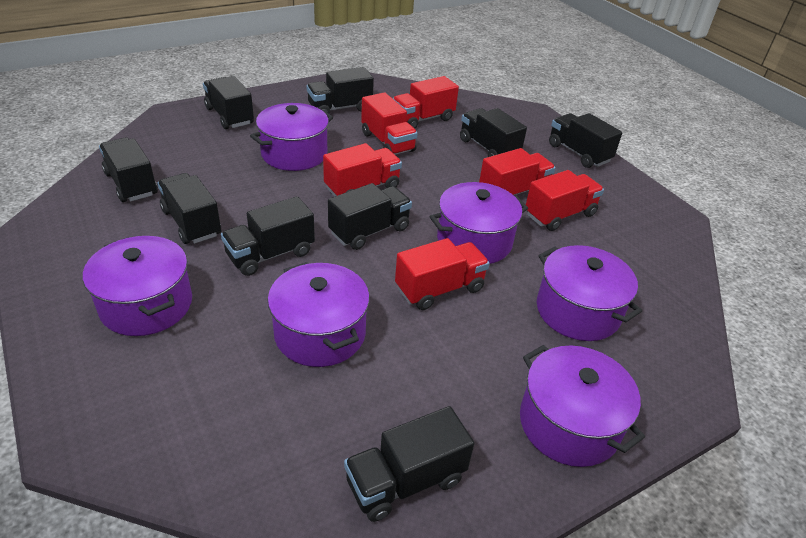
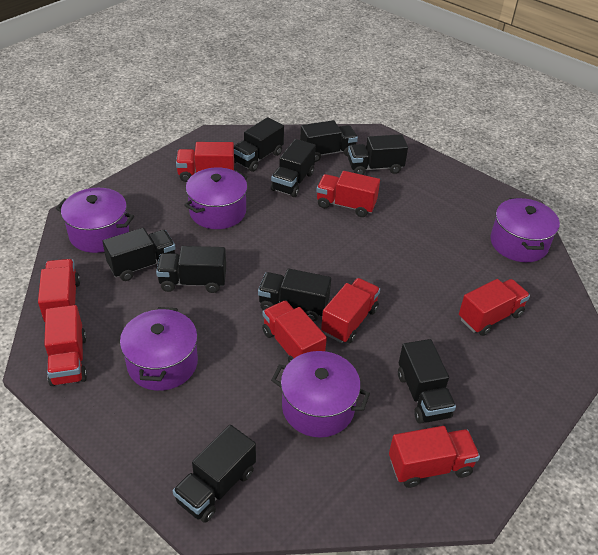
purple pot: 6 -> 5
red truck: 6 -> 8

